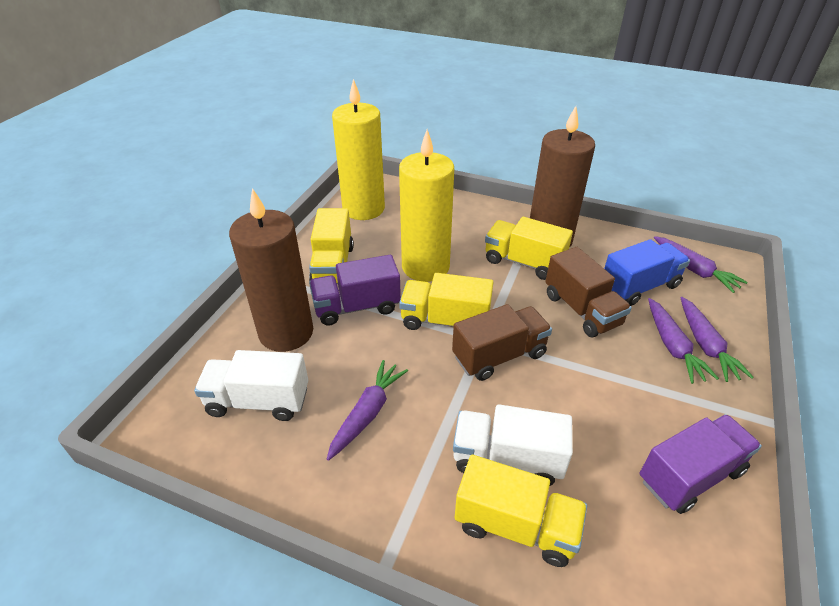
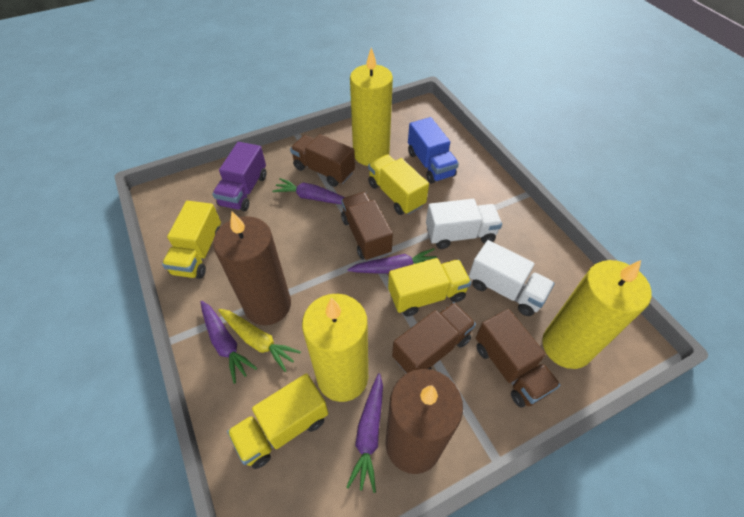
brown truck: 2 -> 4
purple truck: 2 -> 1
yellow candle: 2 -> 3
yellow carrot: 0 -> 1

